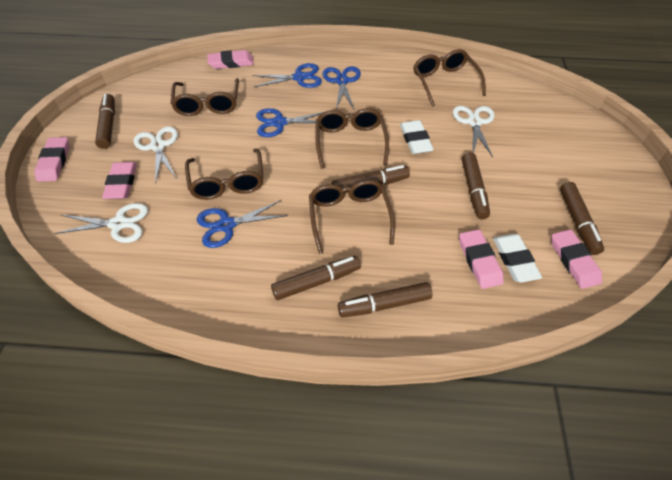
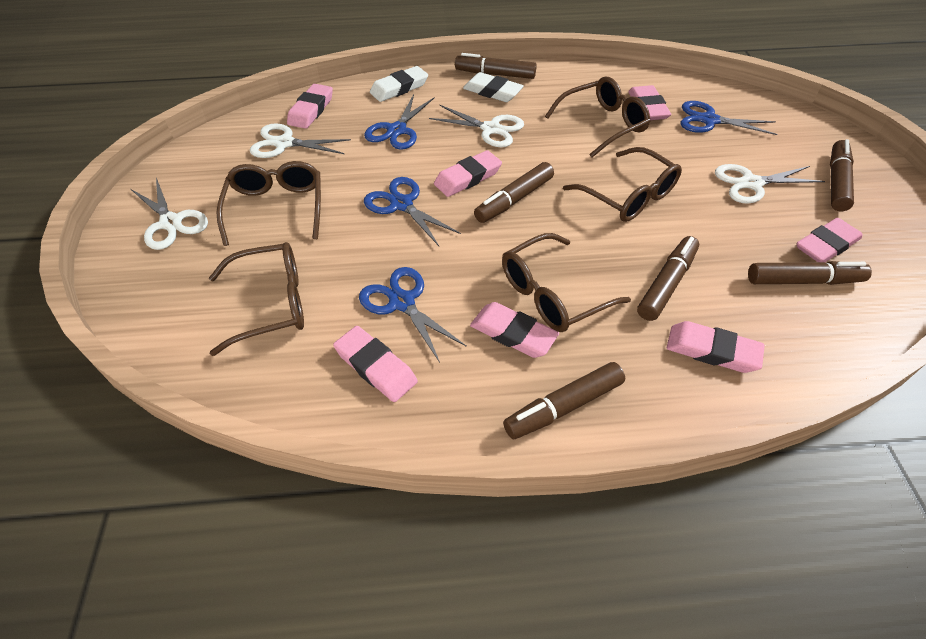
pink eraser: 5 -> 7
white scissors: 3 -> 4

